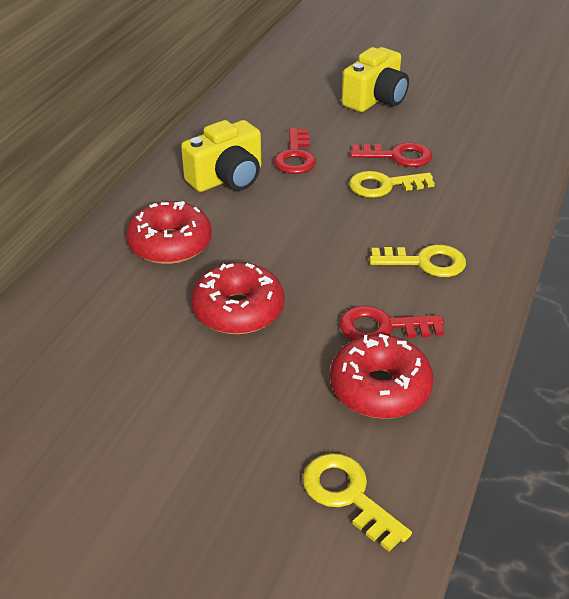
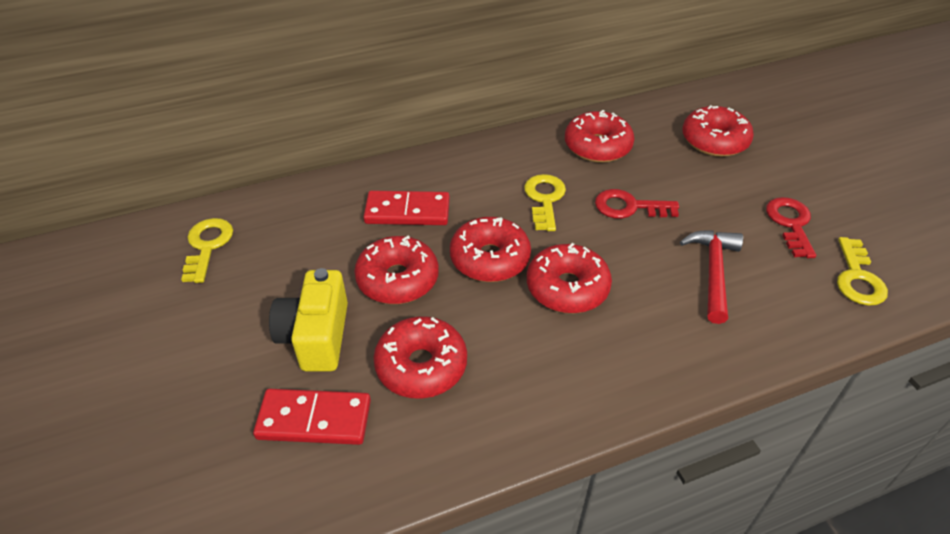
red domino: 0 -> 2
red donut: 3 -> 6
red hammer: 0 -> 1
red key: 3 -> 2
yellow camera: 2 -> 1

